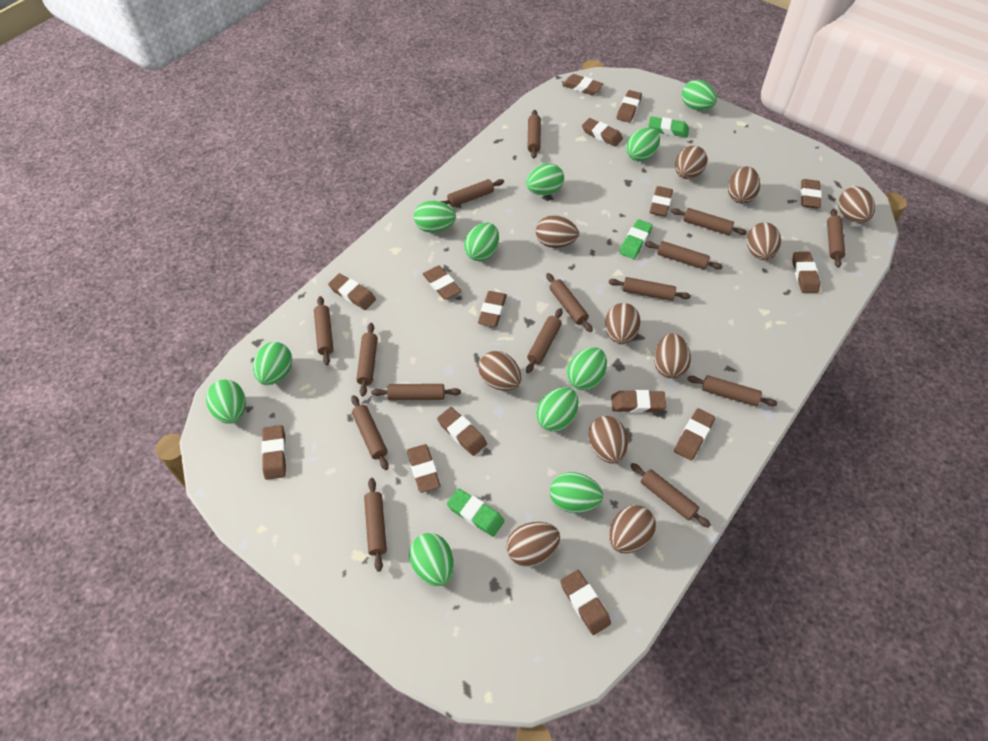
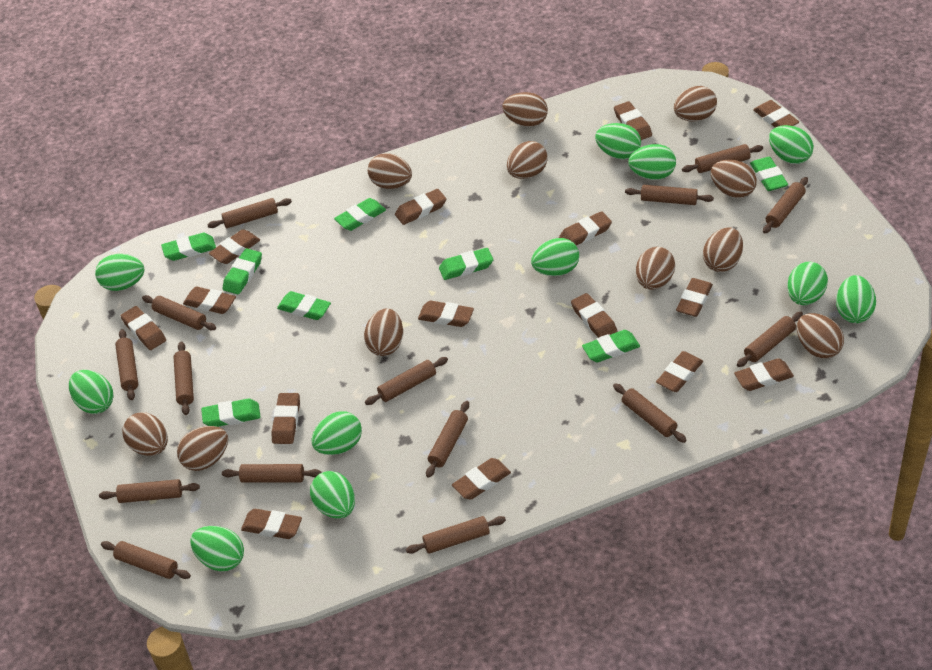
green eraser: 3 -> 8

